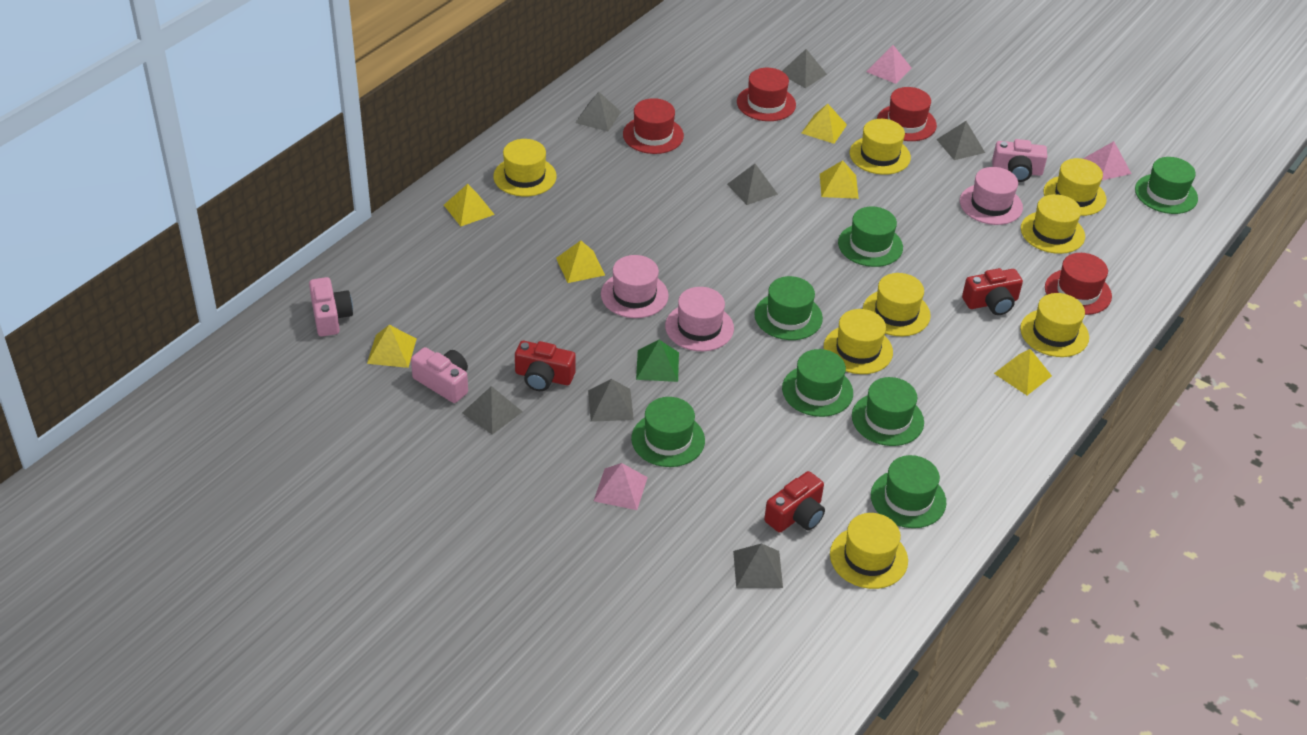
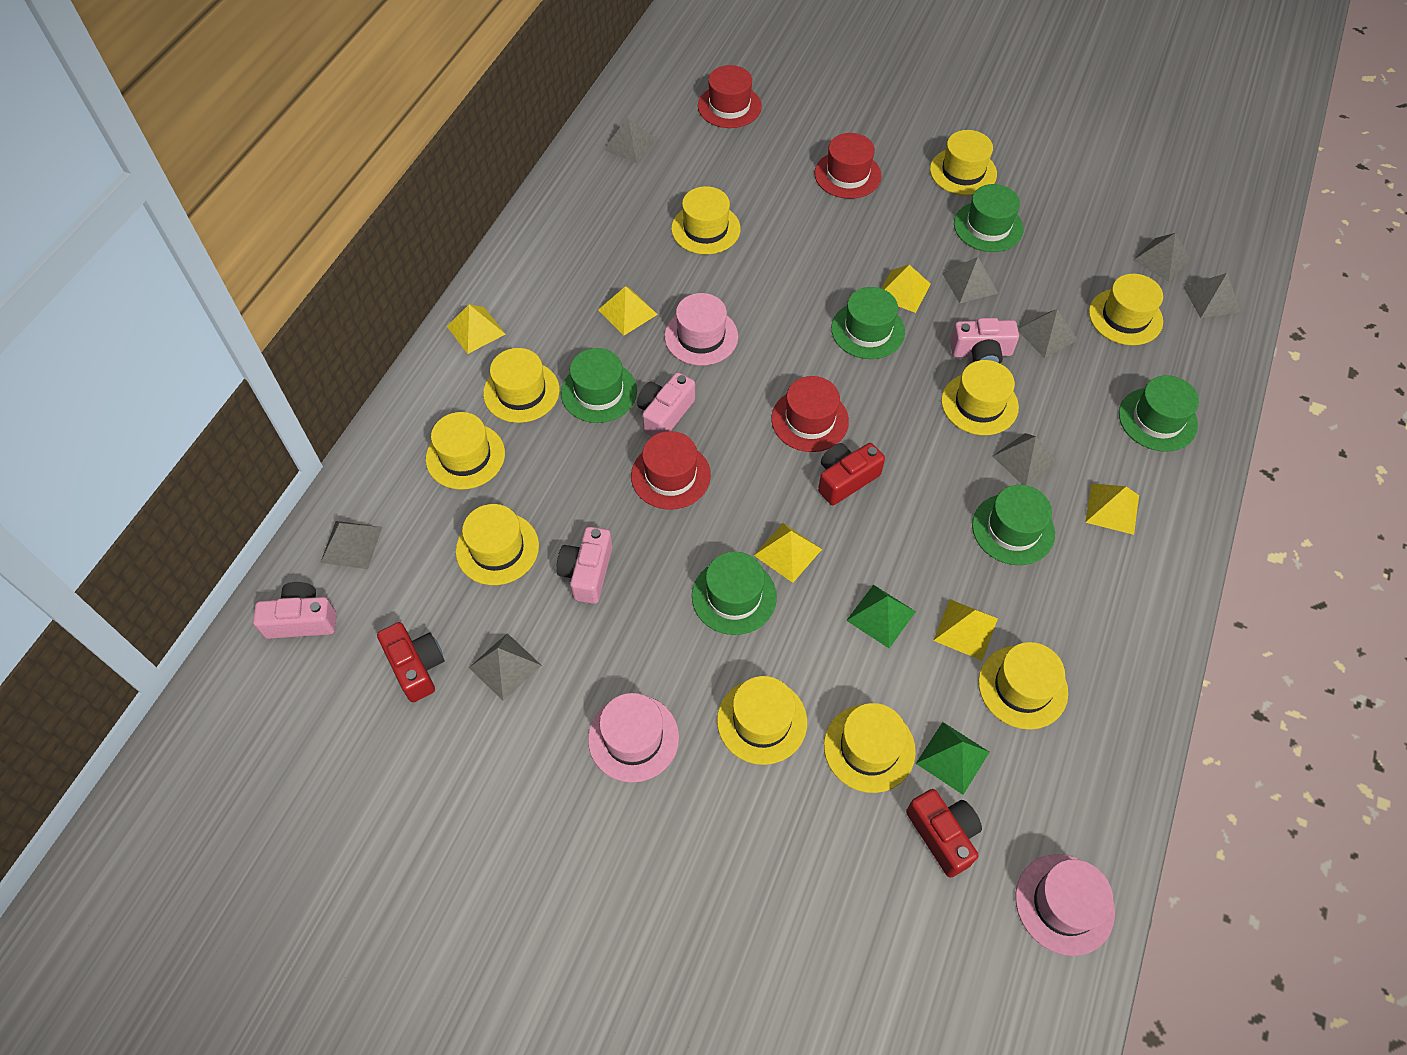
green hat: 7 -> 6
green pyramid: 1 -> 2
grey pyramid: 7 -> 8
pink camera: 3 -> 4
pink pyramid: 3 -> 0
yellow hat: 8 -> 10

